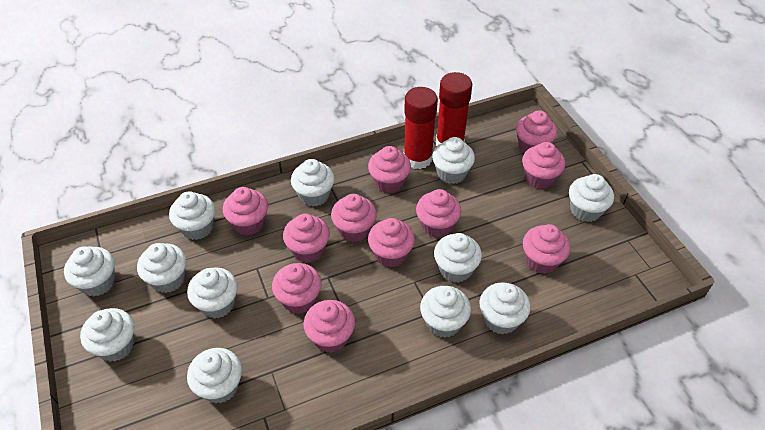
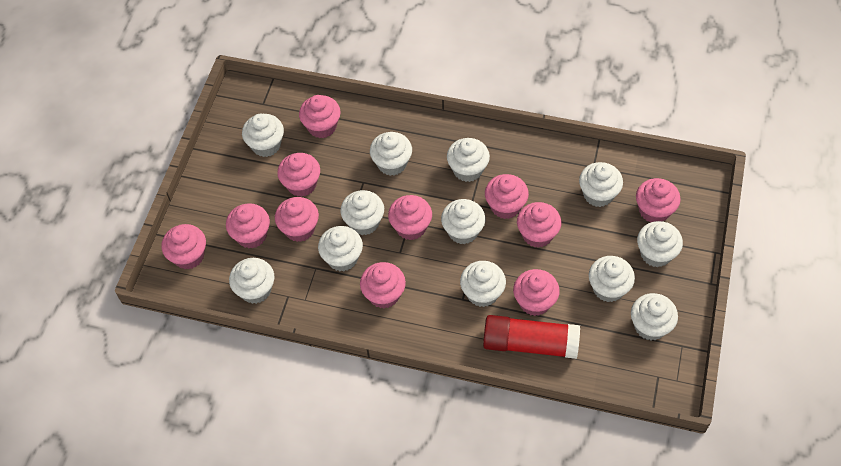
red glue stick: 2 -> 1

